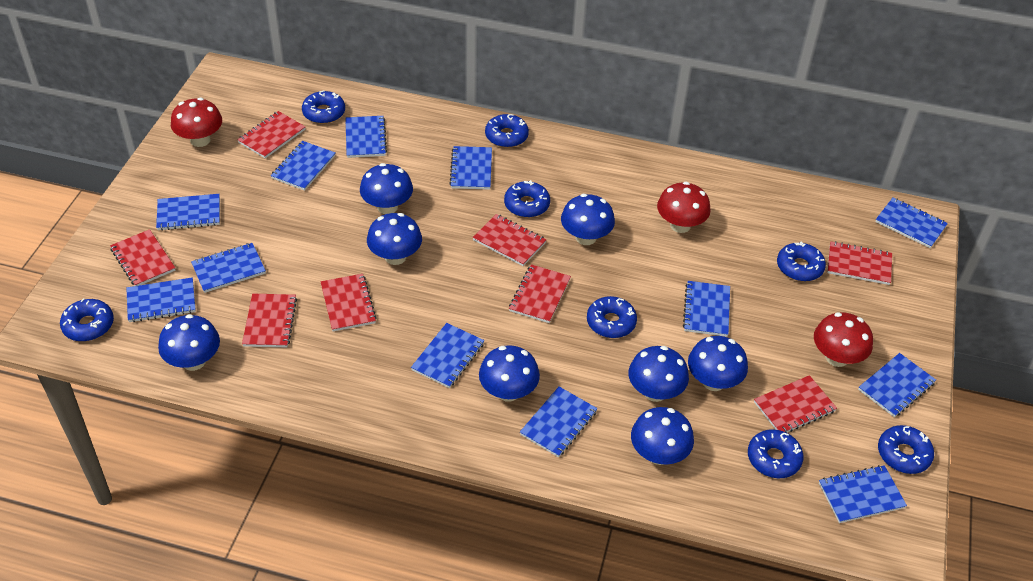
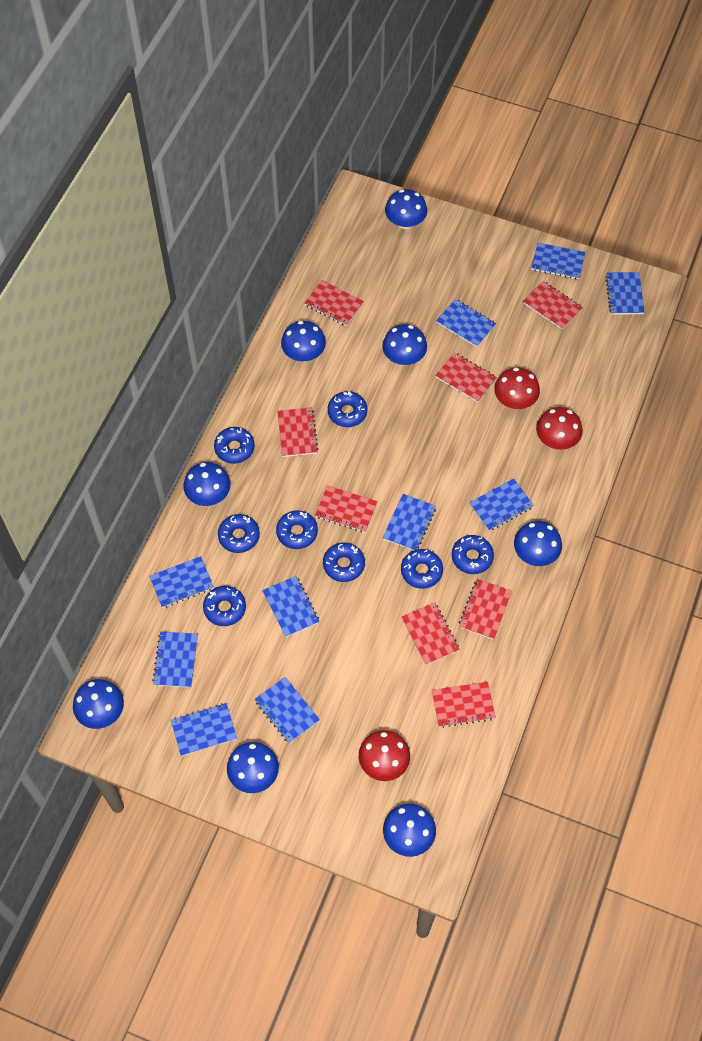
blue notebook: 12 -> 10

